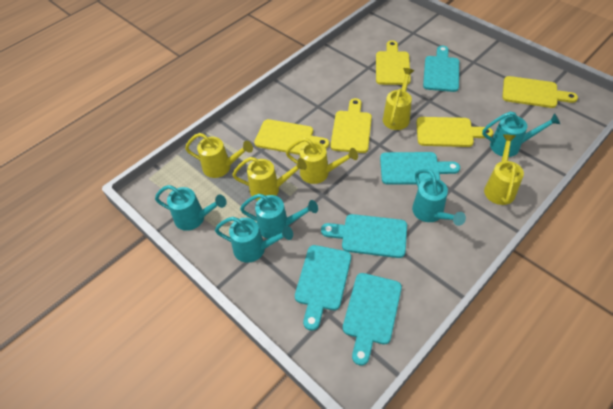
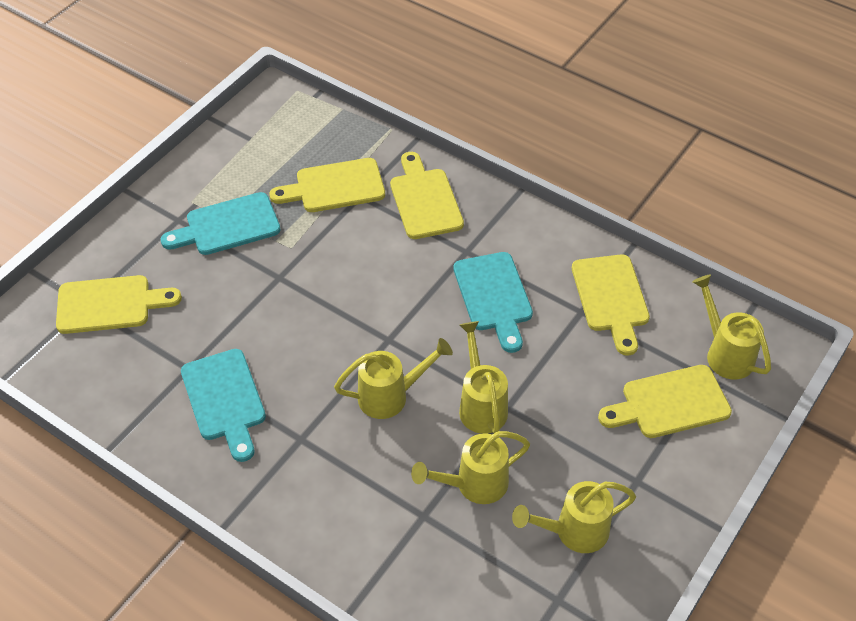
turquoise cutting board: 5 -> 3
turquoise watering can: 5 -> 0

